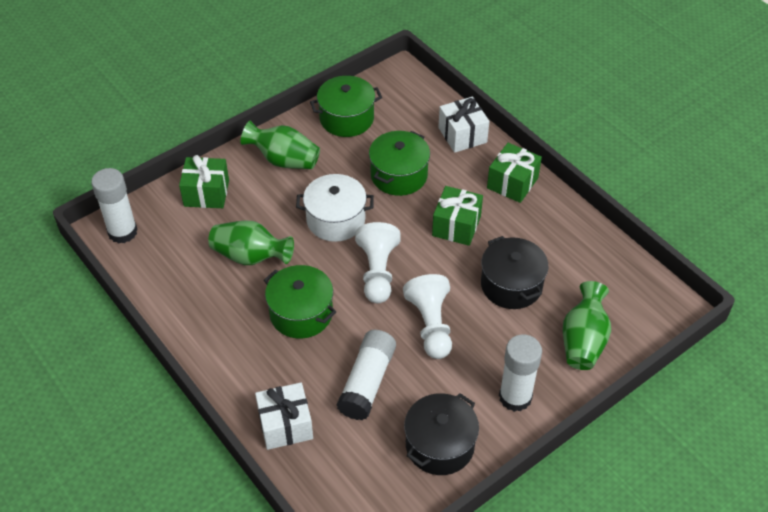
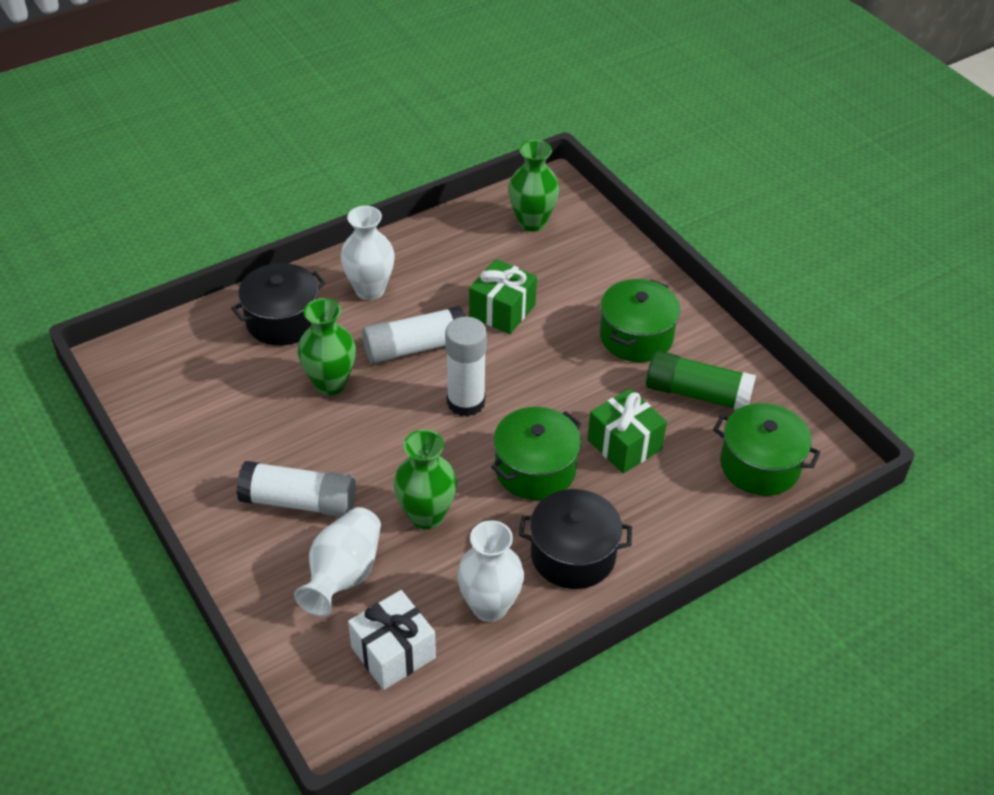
green gift: 3 -> 2
green glue stick: 0 -> 1
white gift: 2 -> 1
white pawn: 2 -> 0
white pot: 1 -> 0
white vase: 0 -> 3

